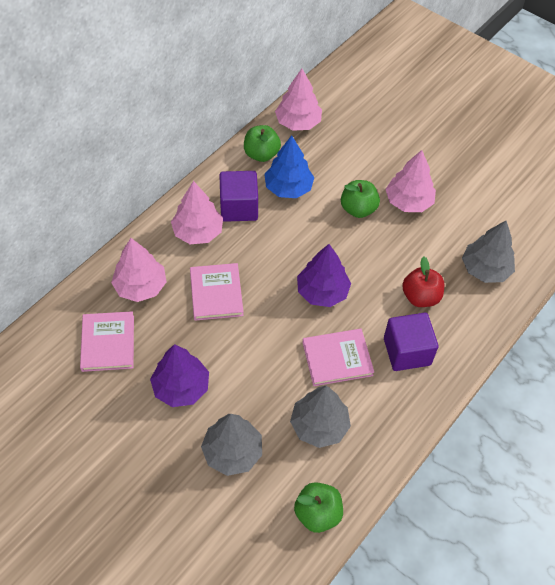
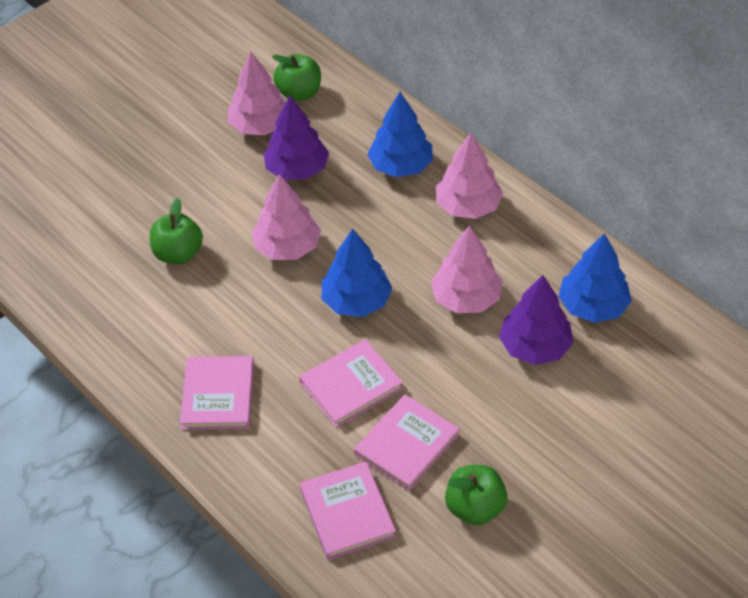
blue tree: 1 -> 3
grey tree: 3 -> 0
pink book: 3 -> 4
purple cube: 2 -> 0
red apple: 1 -> 0

